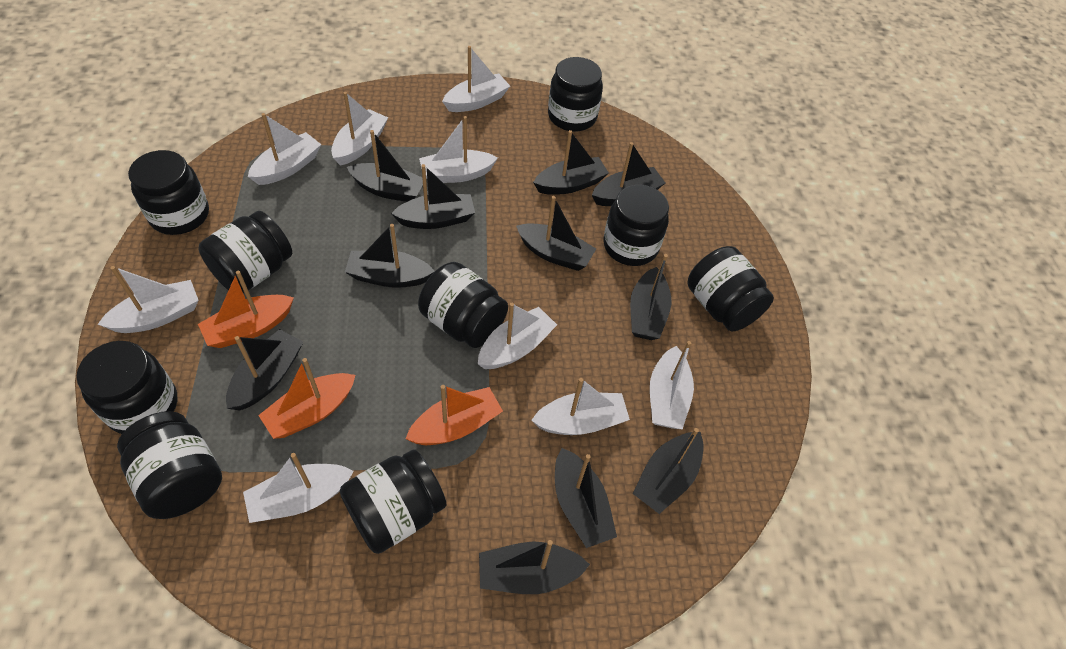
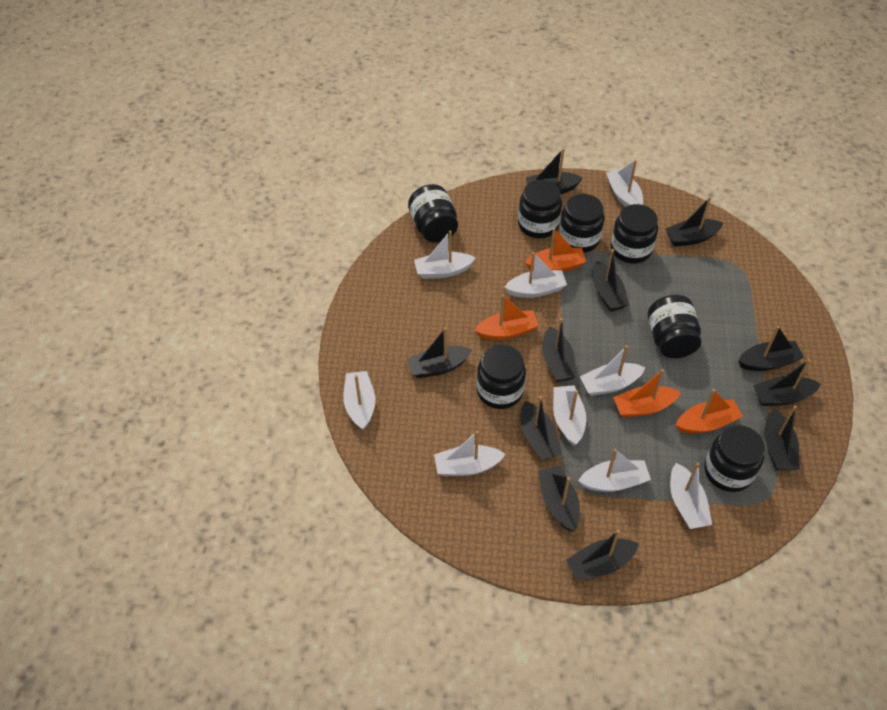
black jar: 9 -> 7
orange boat: 3 -> 4

